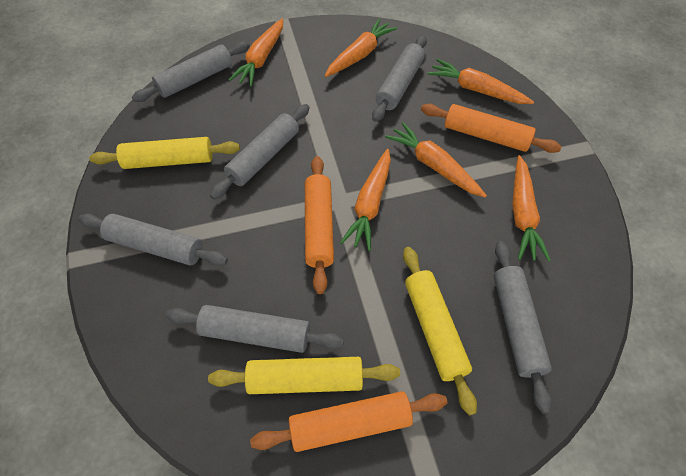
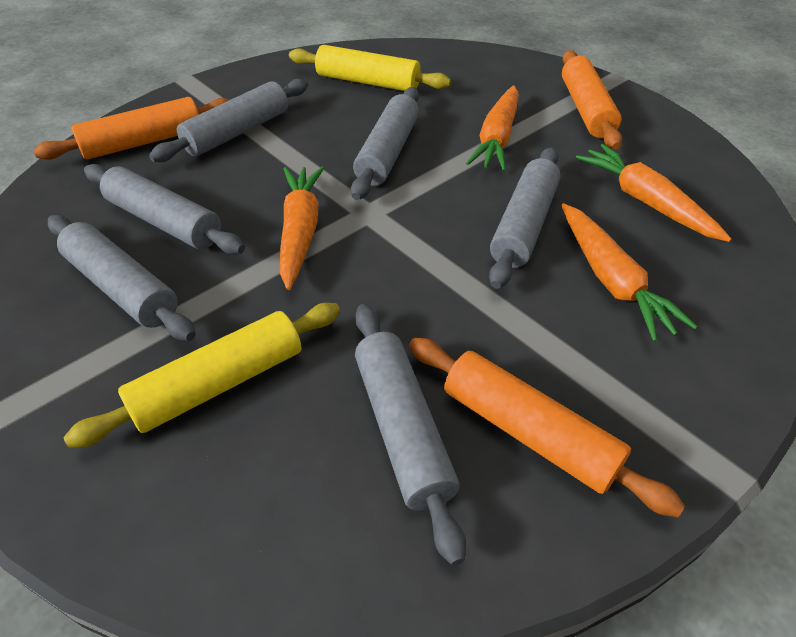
orange carrot: 6 -> 4
yellow rolling pin: 3 -> 2

